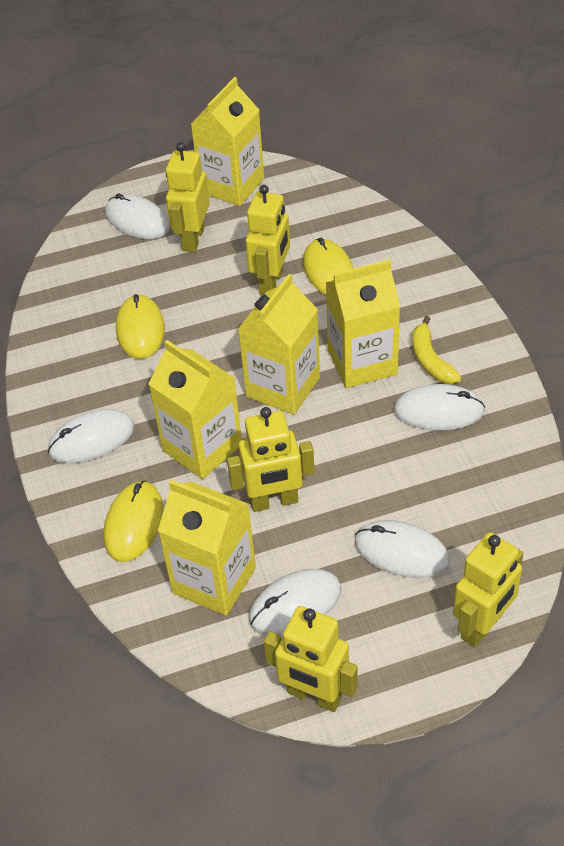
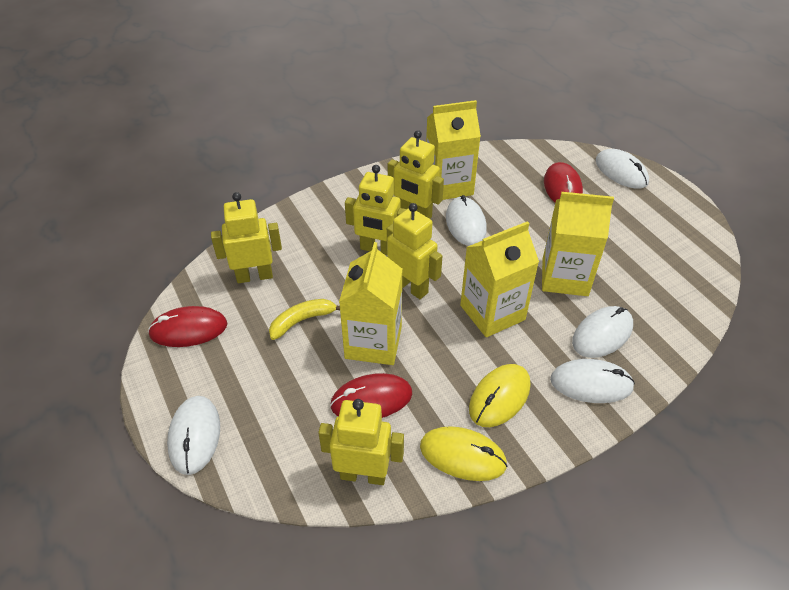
red mouse: 0 -> 3
yellow carton: 5 -> 4
yellow mouse: 3 -> 2

